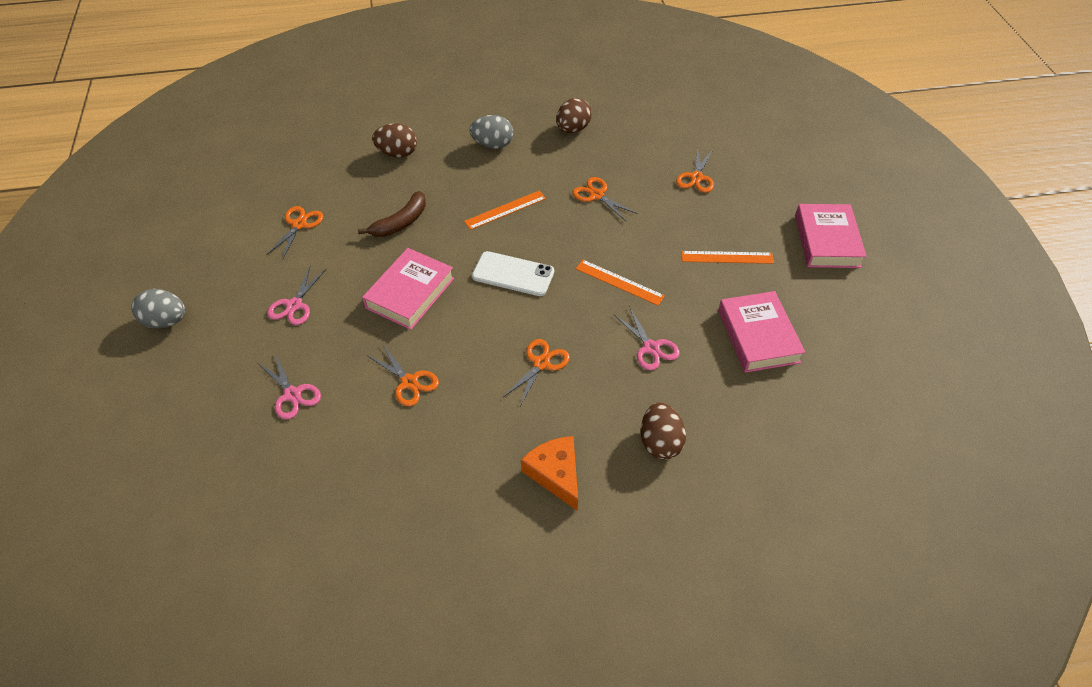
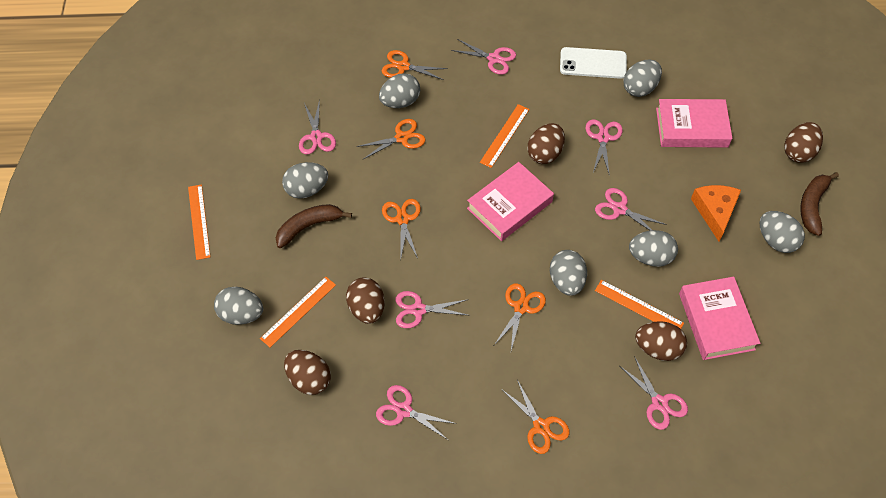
brown banana: 1 -> 2
brown egg: 3 -> 5
grey egg: 2 -> 7
orange ruler: 3 -> 4
pink scissors: 3 -> 7

